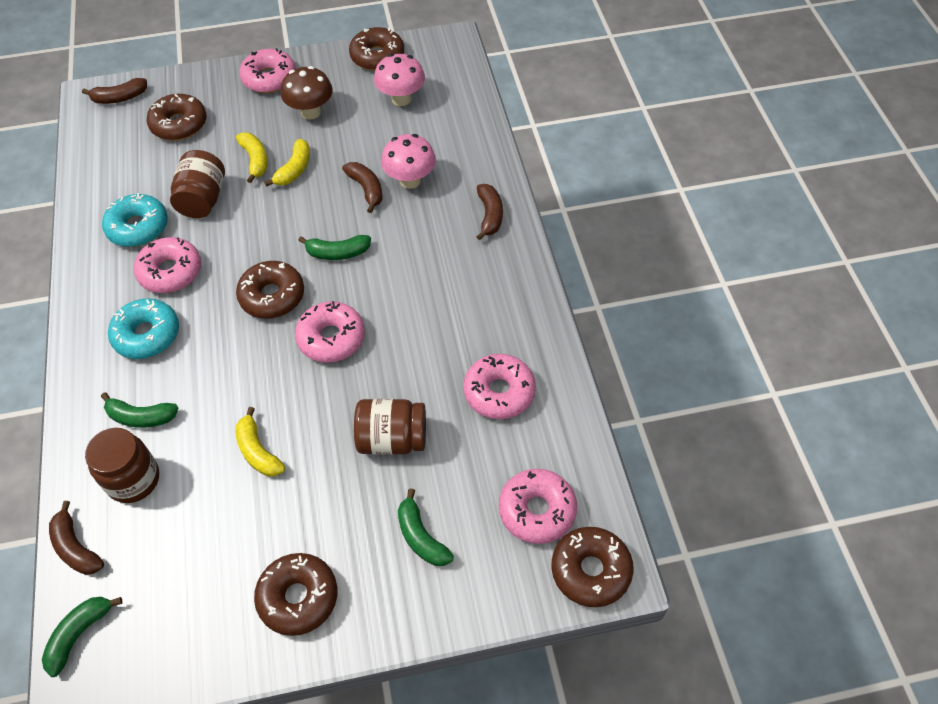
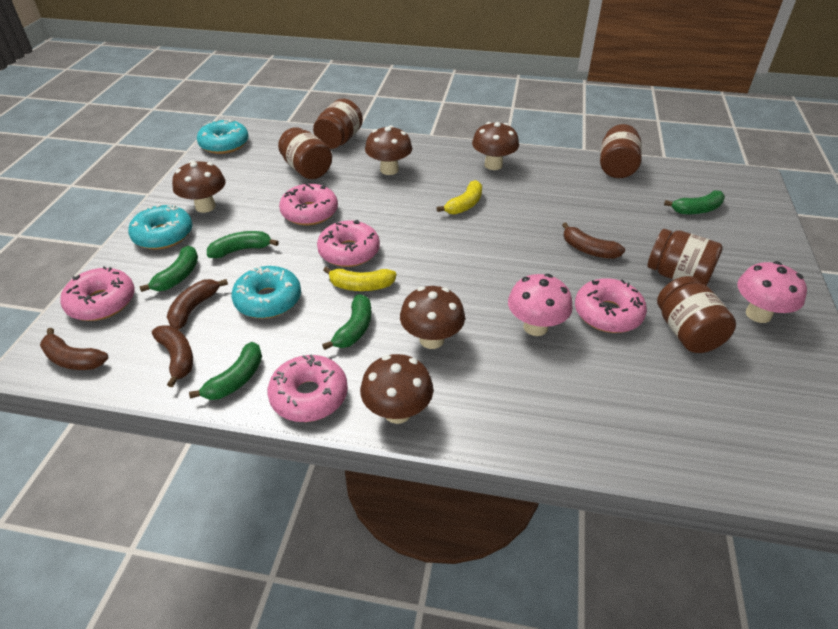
brown donut: 5 -> 0
brown jar: 3 -> 5
brown mushroom: 1 -> 5
green banana: 4 -> 5
turquoise donut: 2 -> 3
yellow banana: 3 -> 2

